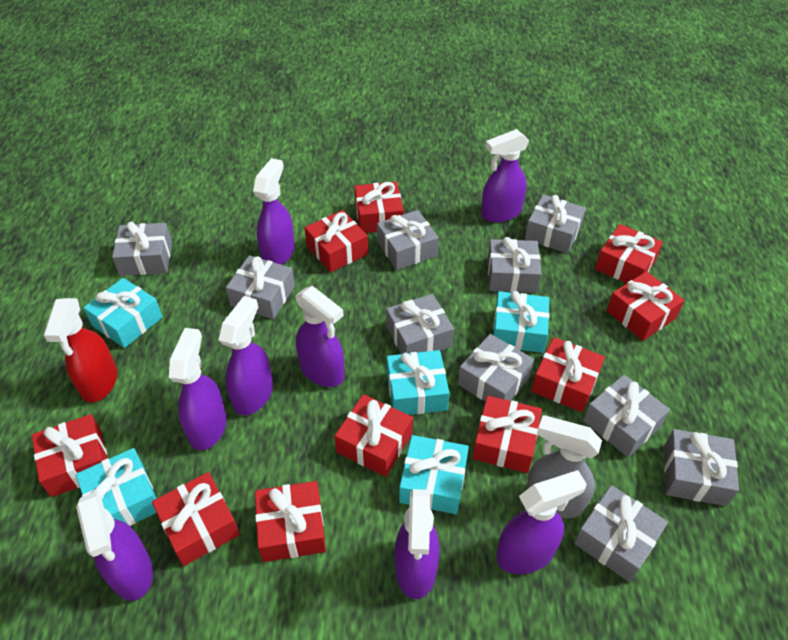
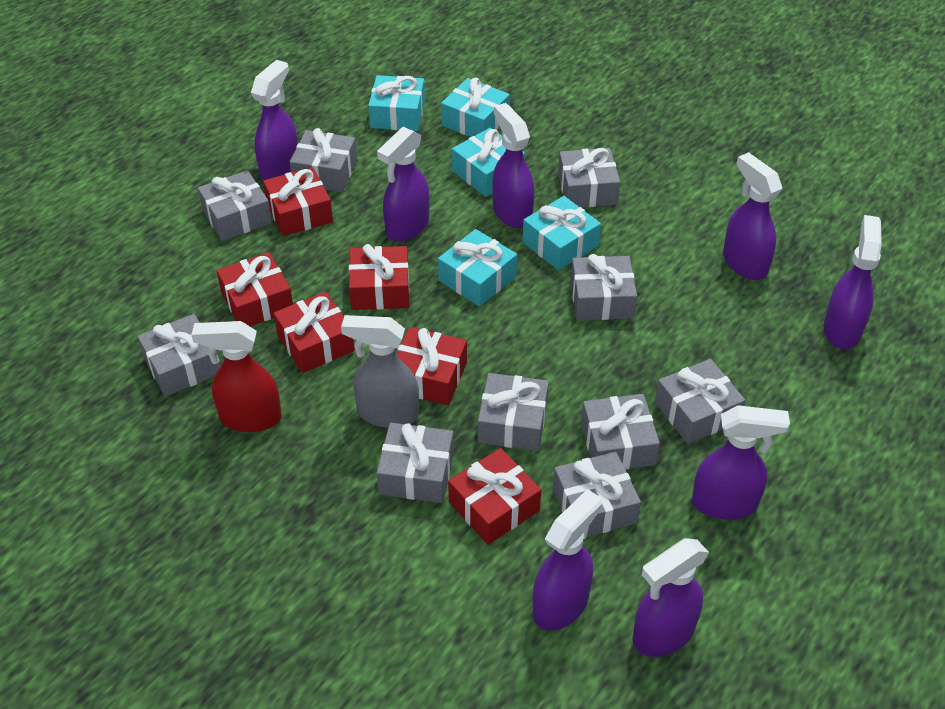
red gift: 10 -> 6

